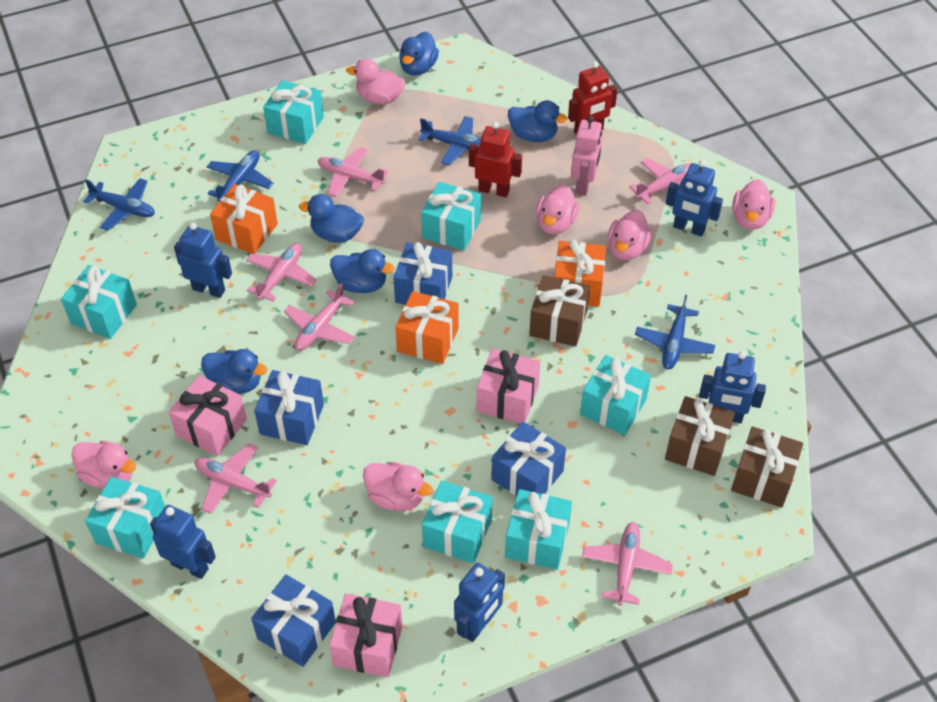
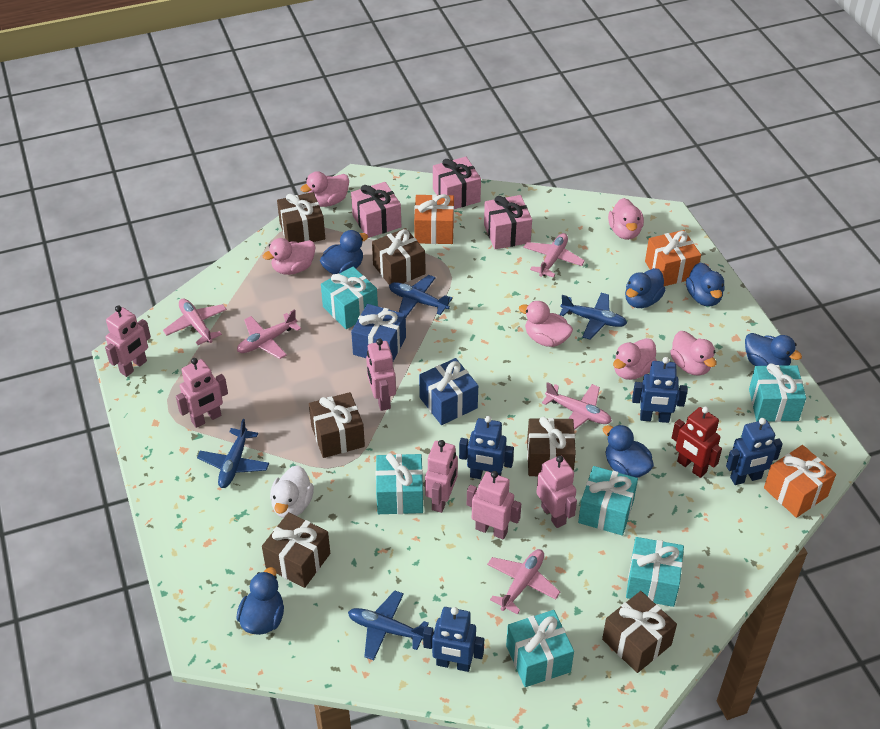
blue duck: 5 -> 6
blue gift: 4 -> 2
blue robot: 5 -> 4
brown gift: 3 -> 6
pink plane: 6 -> 5
pink robot: 1 -> 6
red robot: 2 -> 1
turquoise gift: 7 -> 6
white duck: 0 -> 1

